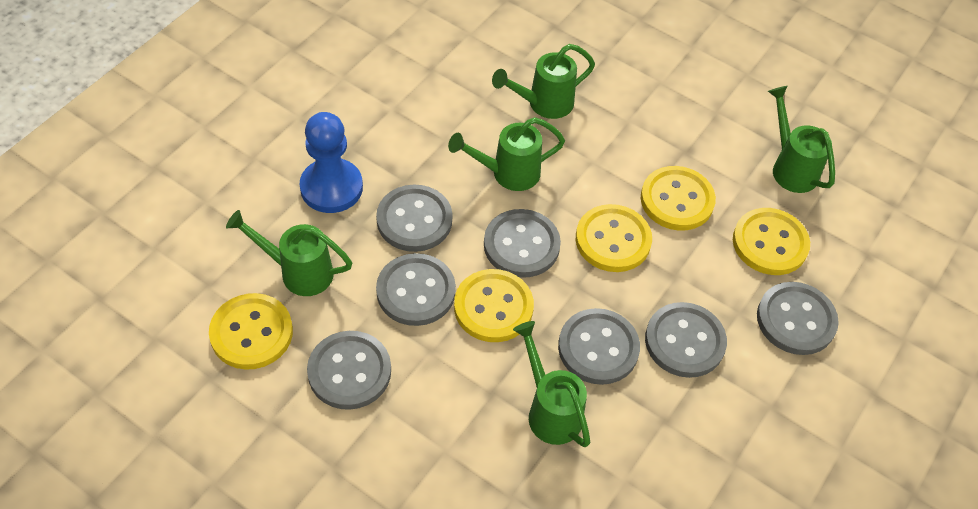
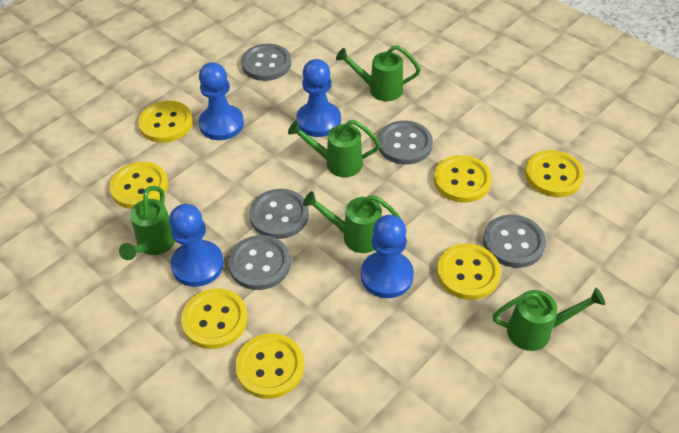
blue pawn: 1 -> 4
grey button: 7 -> 5
yellow button: 5 -> 7

